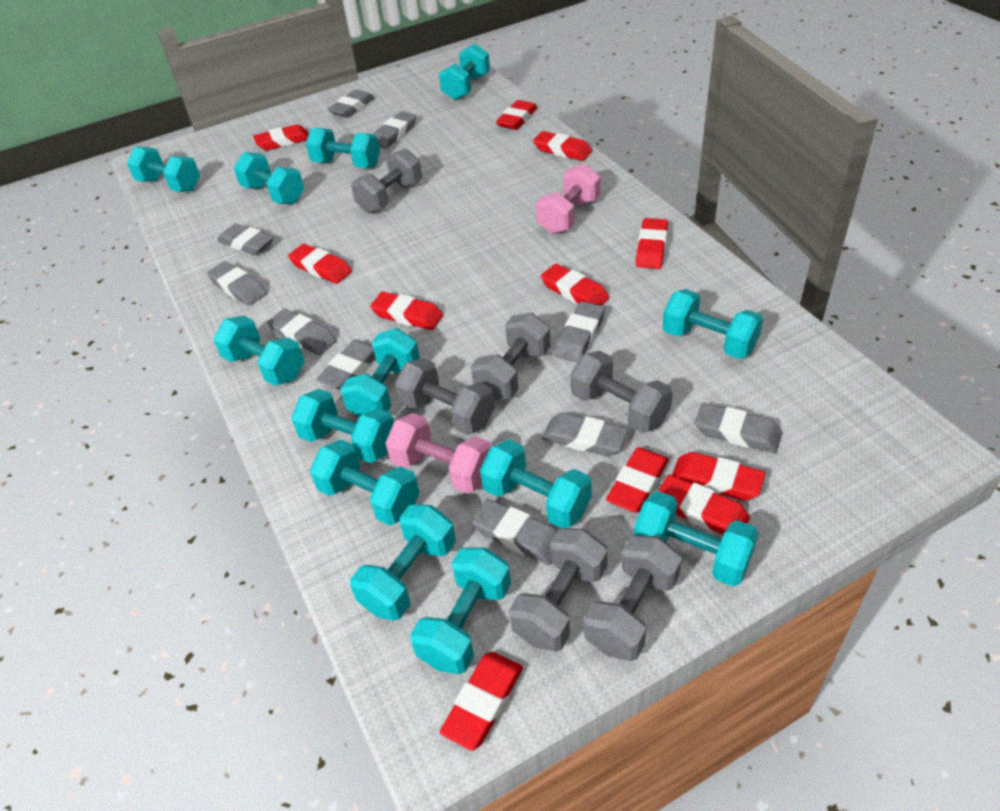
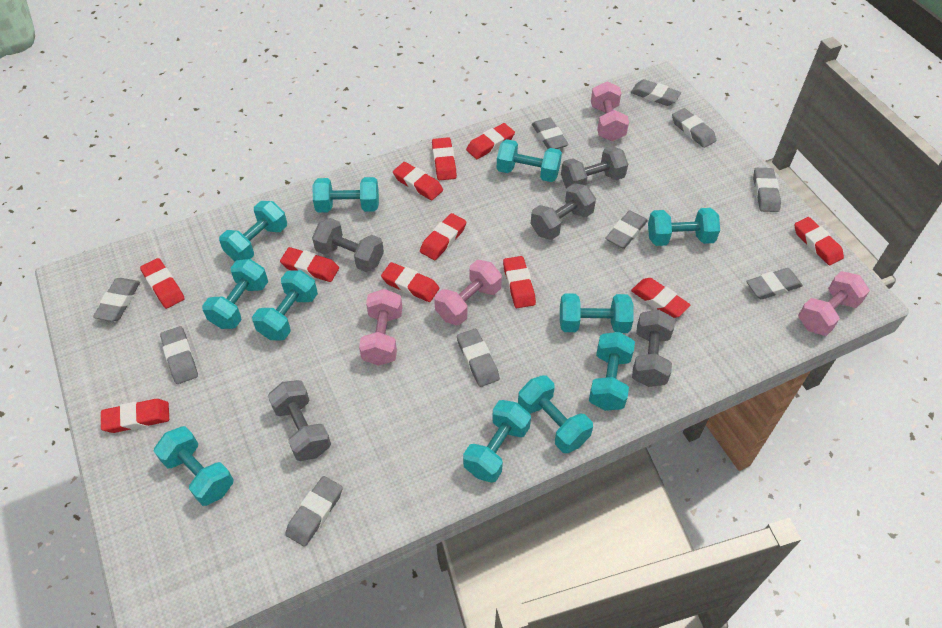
grey dumbbell: 6 -> 5
pink dumbbell: 2 -> 4
turquoise dumbbell: 13 -> 11

